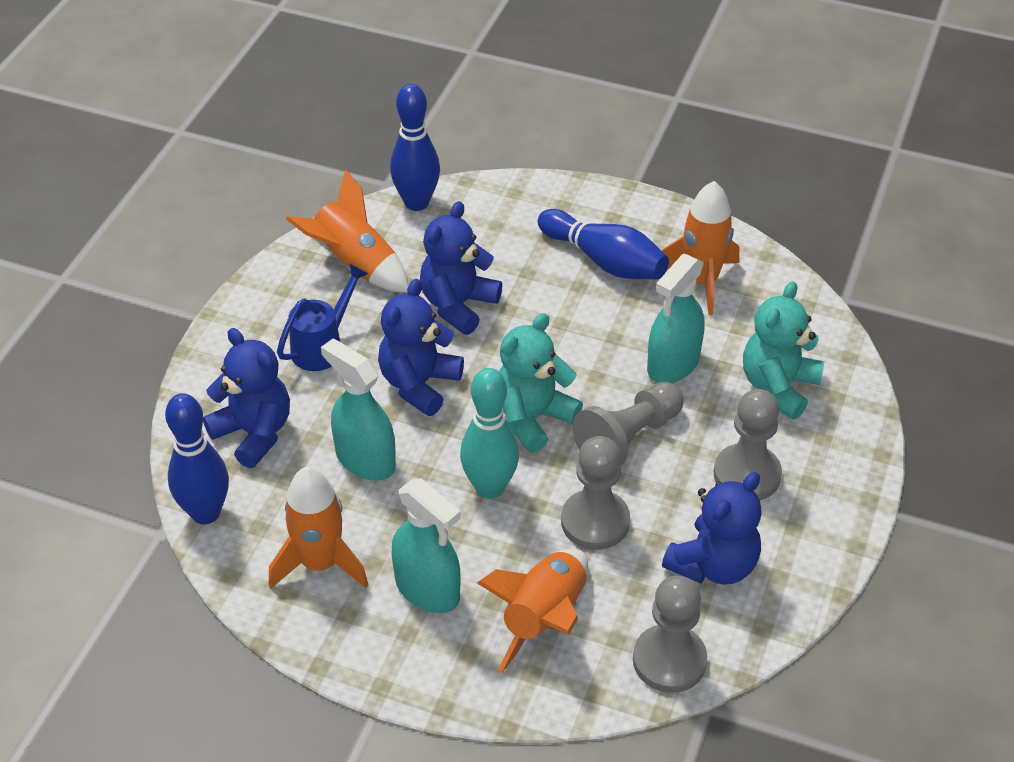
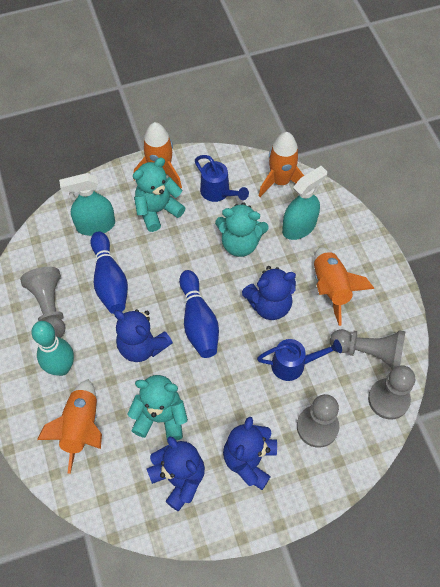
blue bowling pin: 3 -> 2
blue watering can: 1 -> 2
turquoise spray bottle: 3 -> 2
turquoise teddy bear: 2 -> 3

